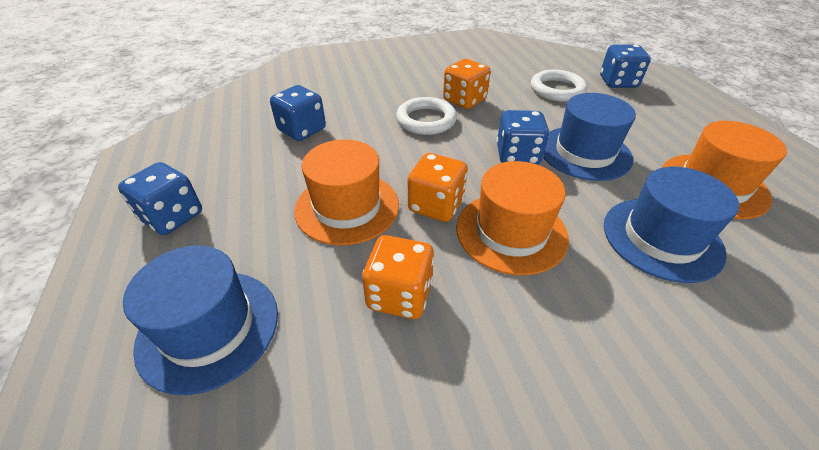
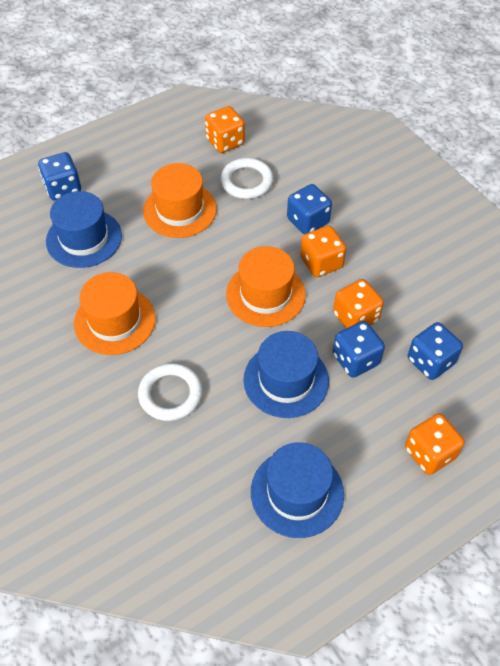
orange dice: 3 -> 4

